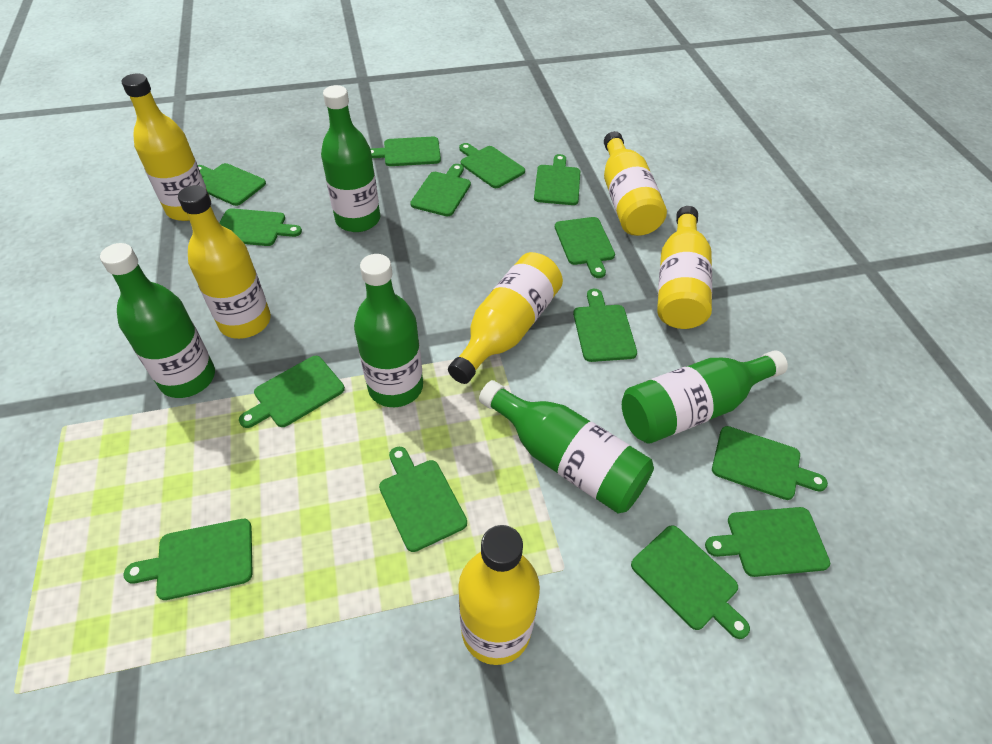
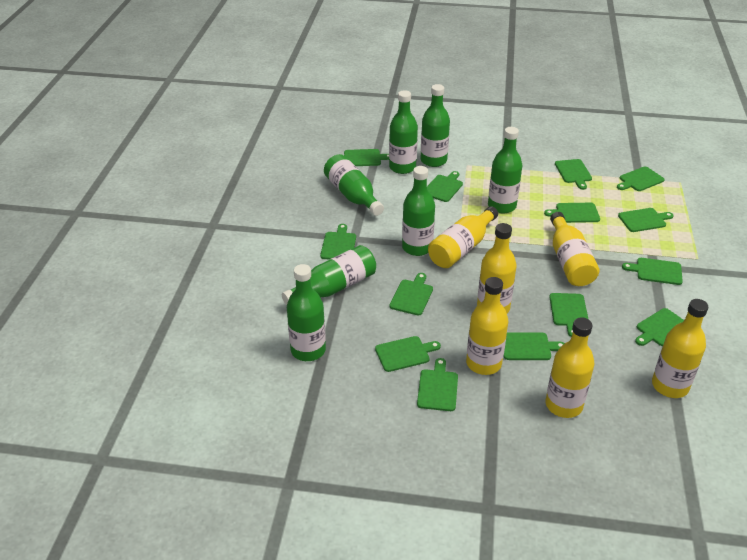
green bottle: 5 -> 7

